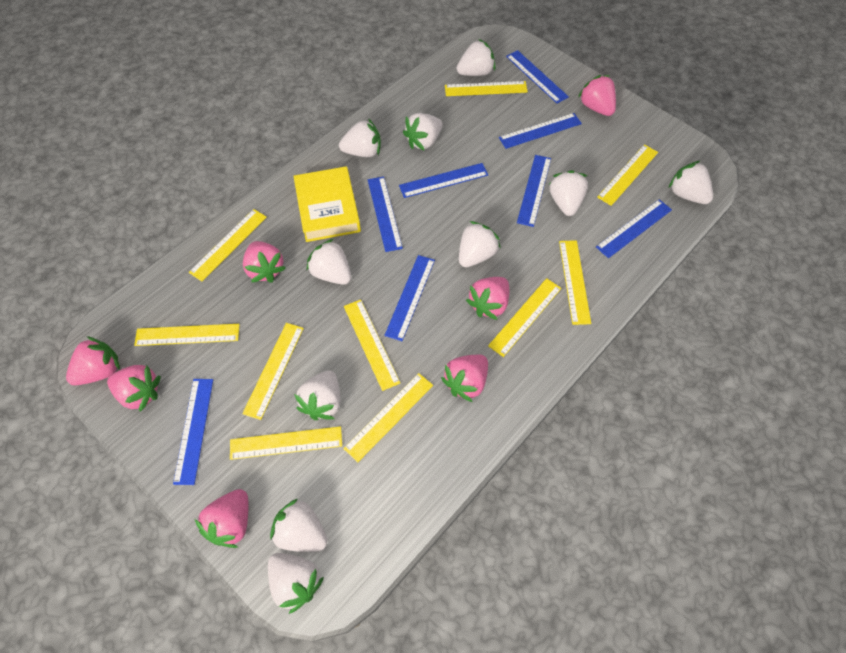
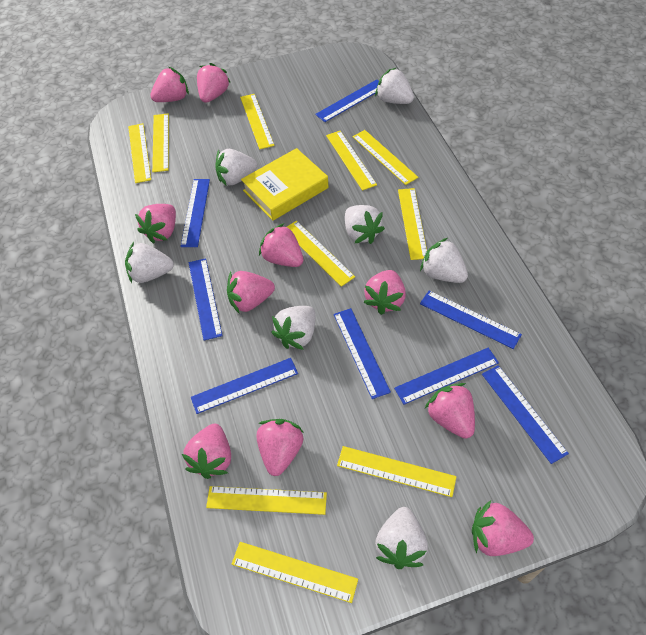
pink strawberry: 7 -> 10
white strawberry: 10 -> 7

